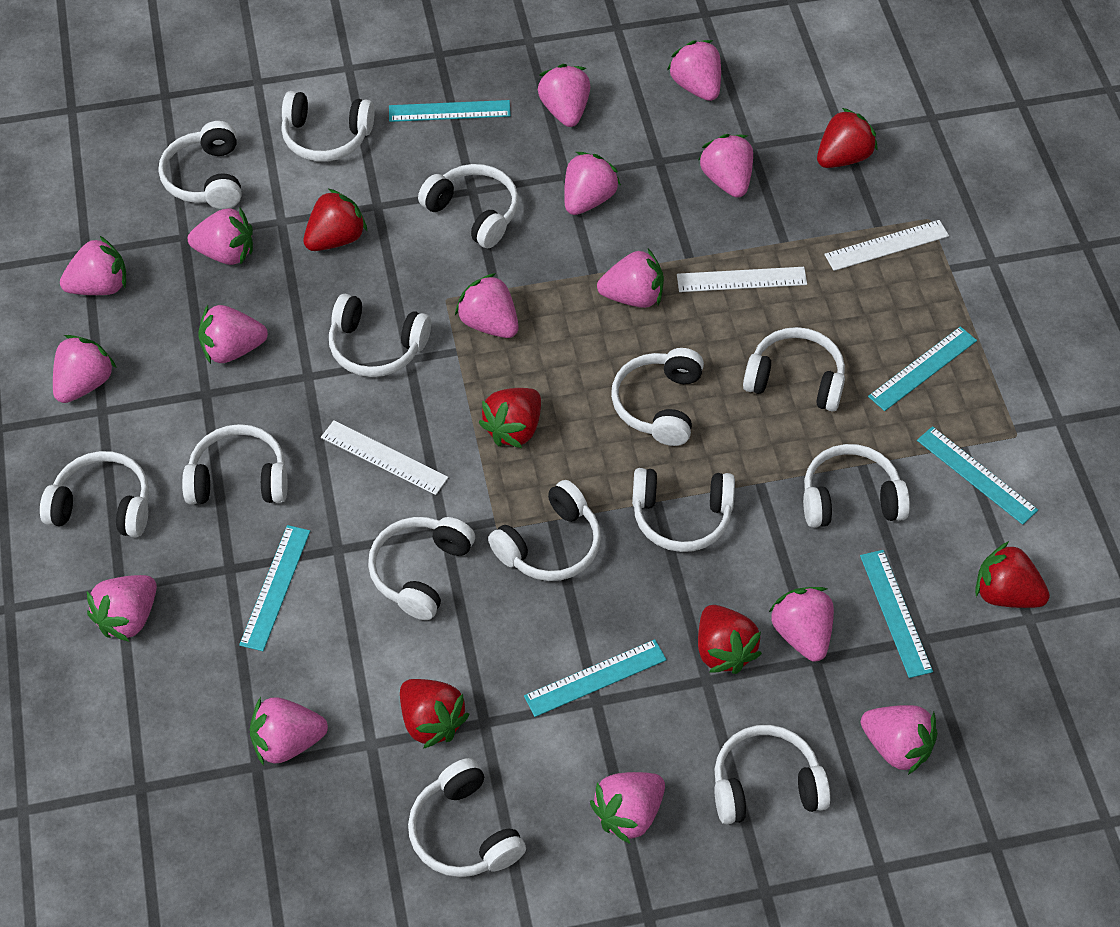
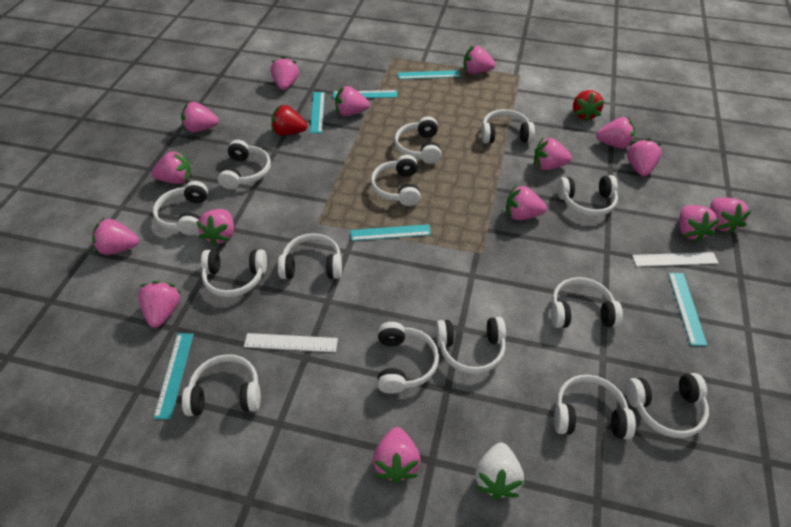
red strawberry: 6 -> 2
white ruler: 3 -> 2
white strawberry: 0 -> 1

